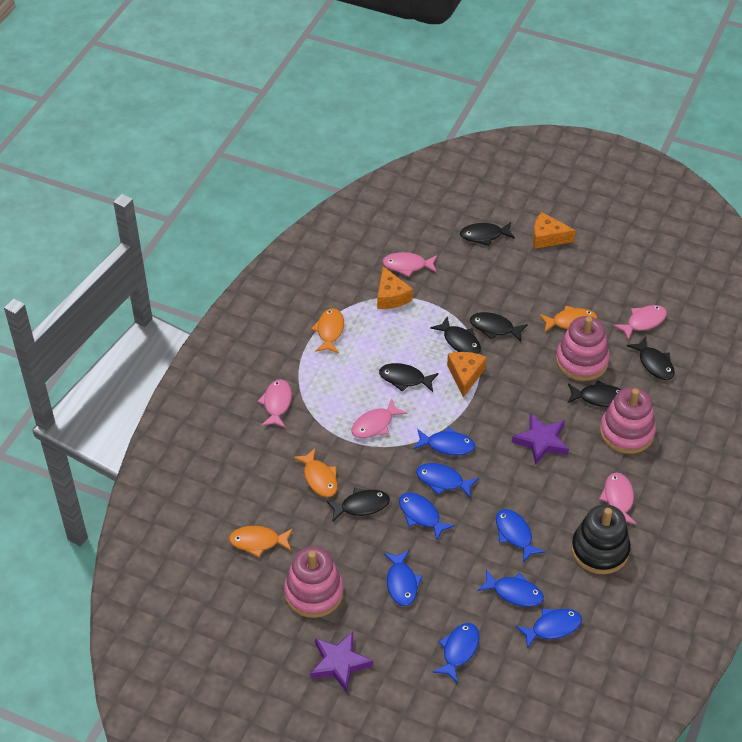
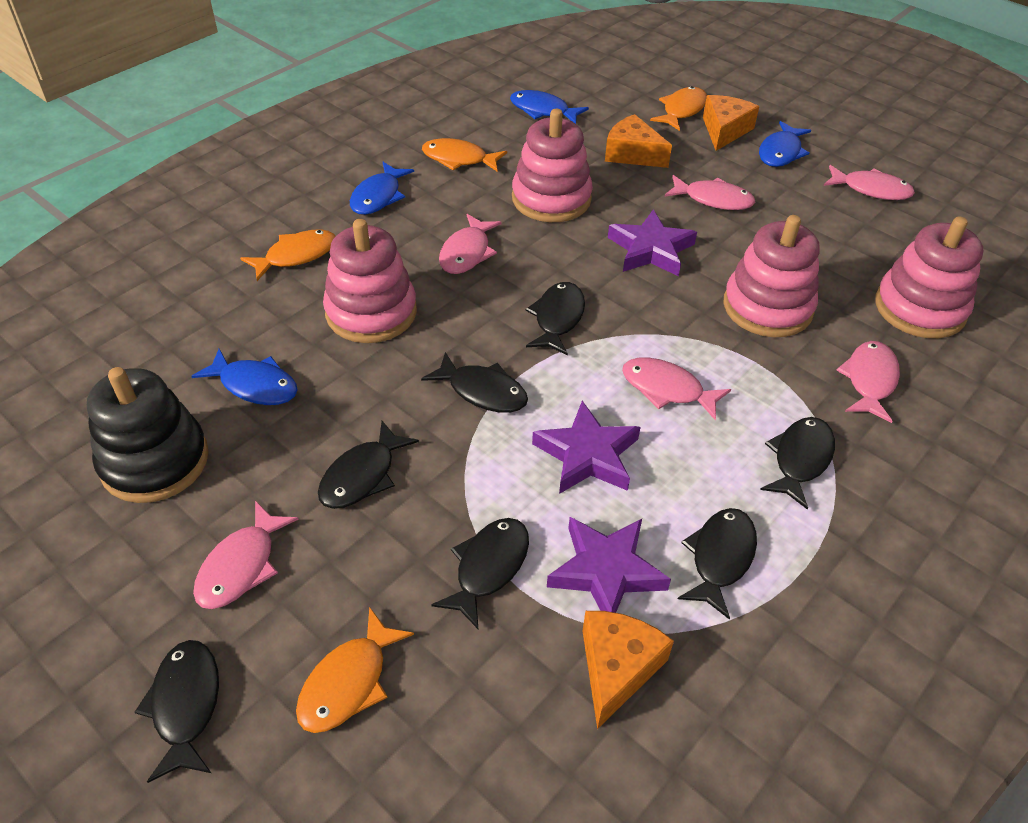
blue fish: 8 -> 4
pink fish: 5 -> 6
pink stacking toy: 3 -> 4
purple star: 2 -> 3

